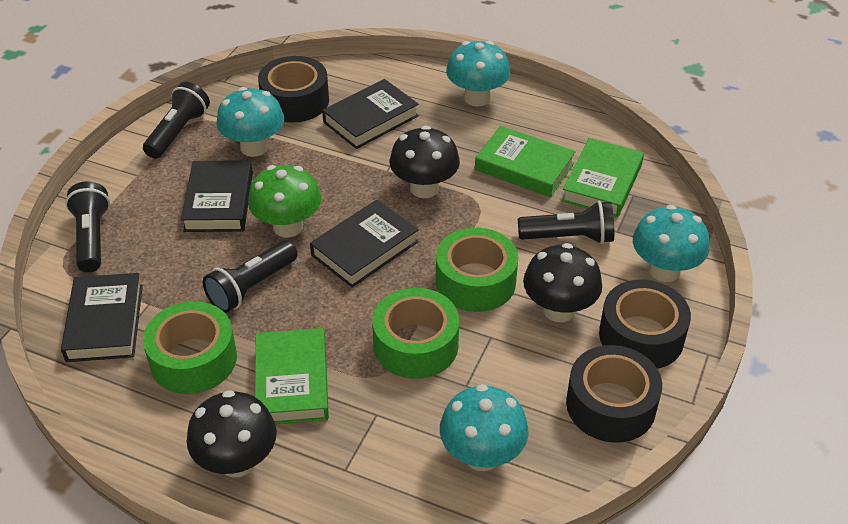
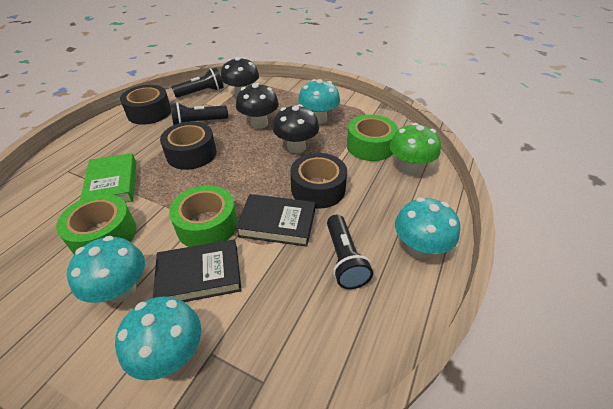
black book: 4 -> 2
black flashlight: 4 -> 3
green book: 3 -> 1

